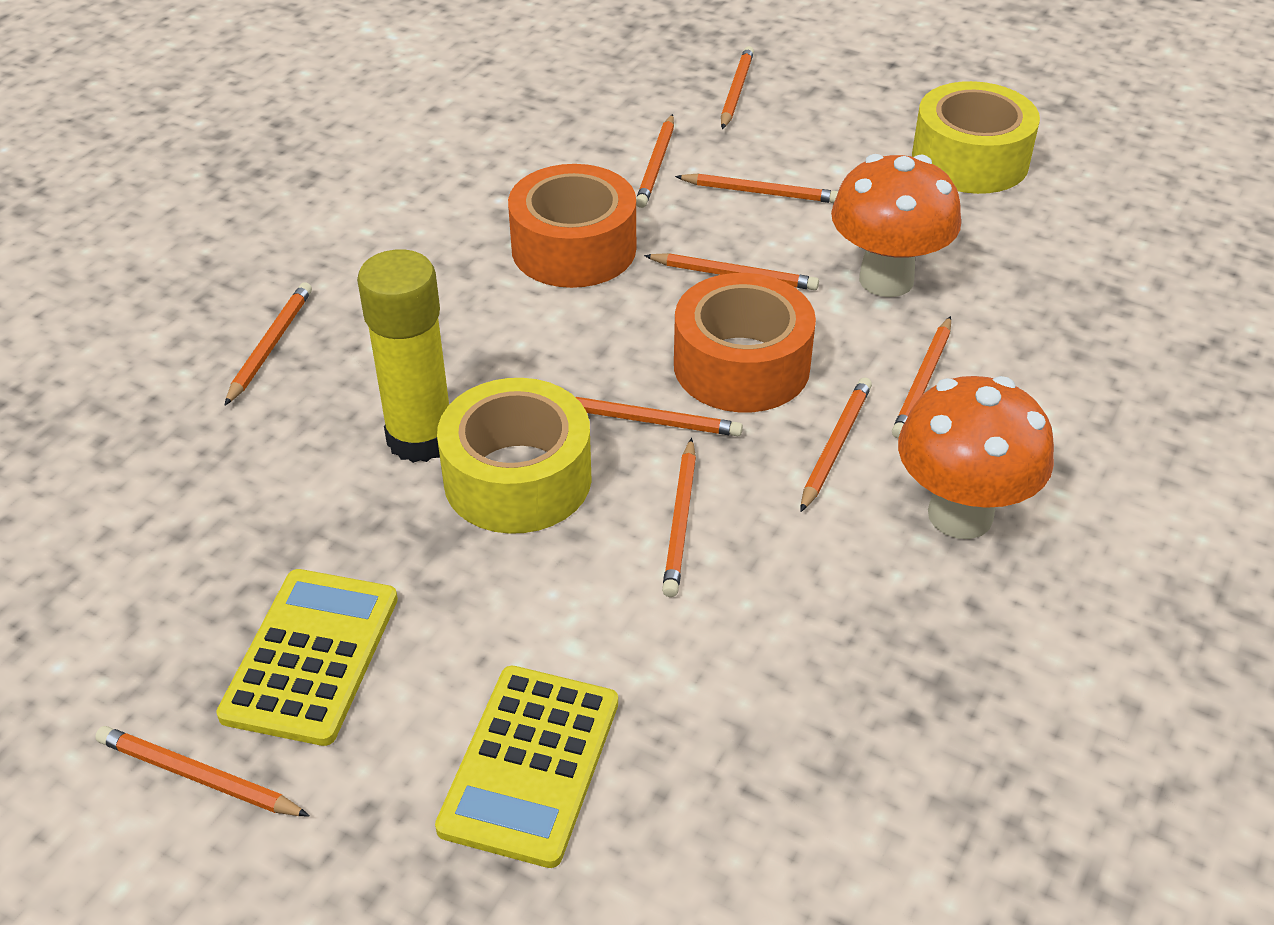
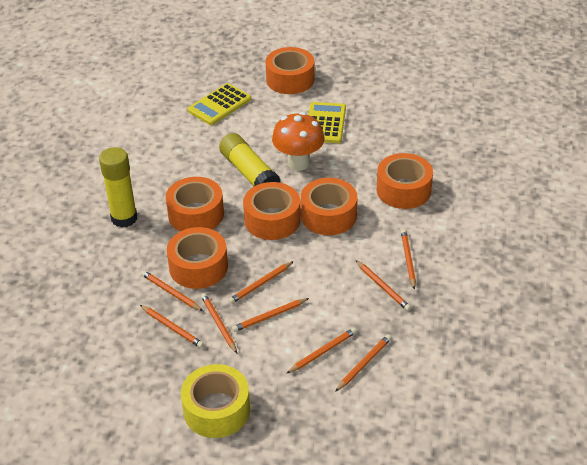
orange mushroom: 2 -> 1
orange pencil: 10 -> 9
orange tape: 2 -> 6
yellow glue stick: 1 -> 2
yellow tape: 2 -> 1

